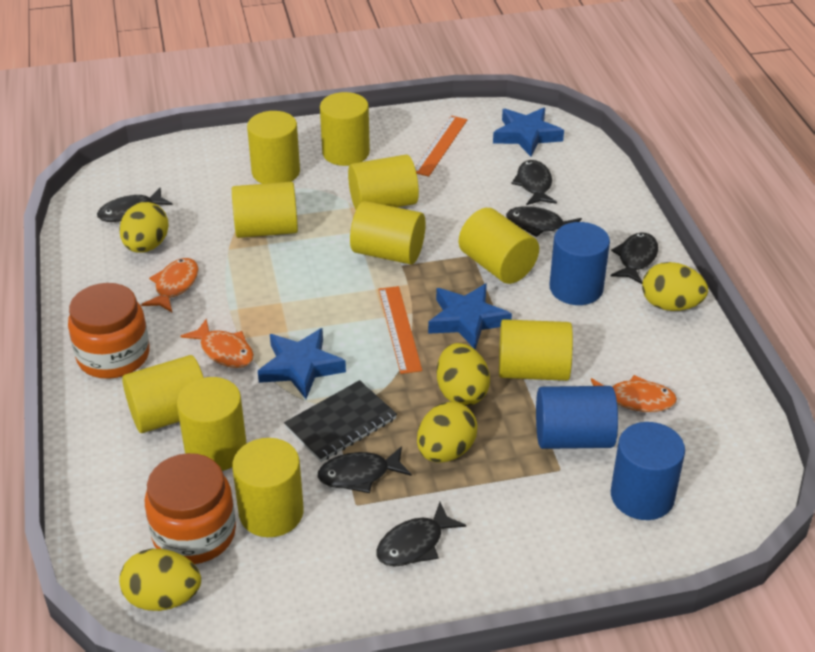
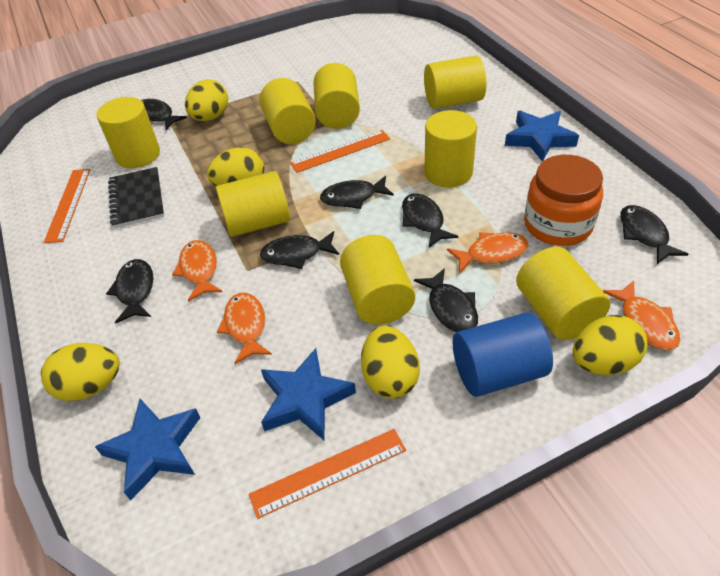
black fish: 6 -> 7
blue cylinder: 3 -> 1
orange fish: 3 -> 4
orange jar: 2 -> 1
orange ruler: 2 -> 3
yellow cylinder: 10 -> 8

